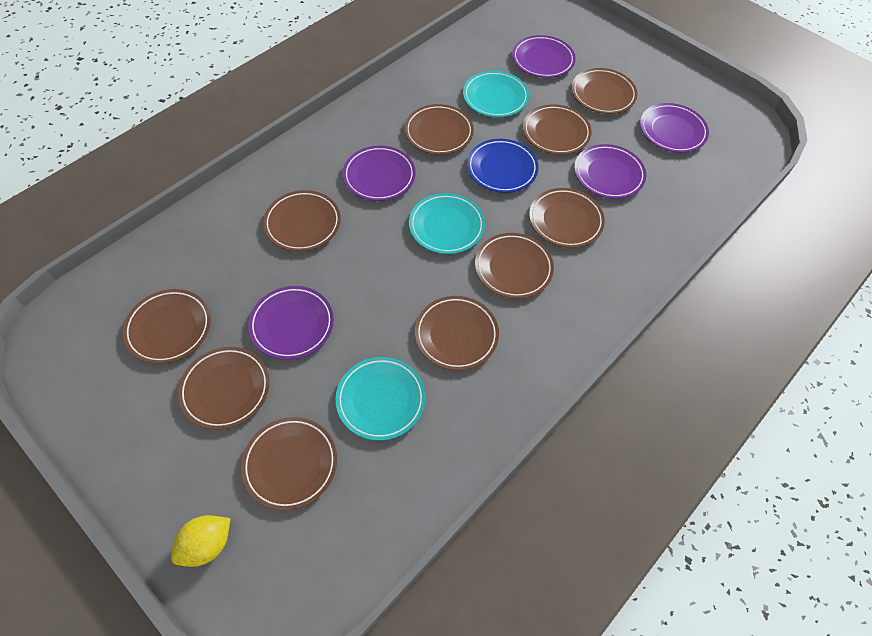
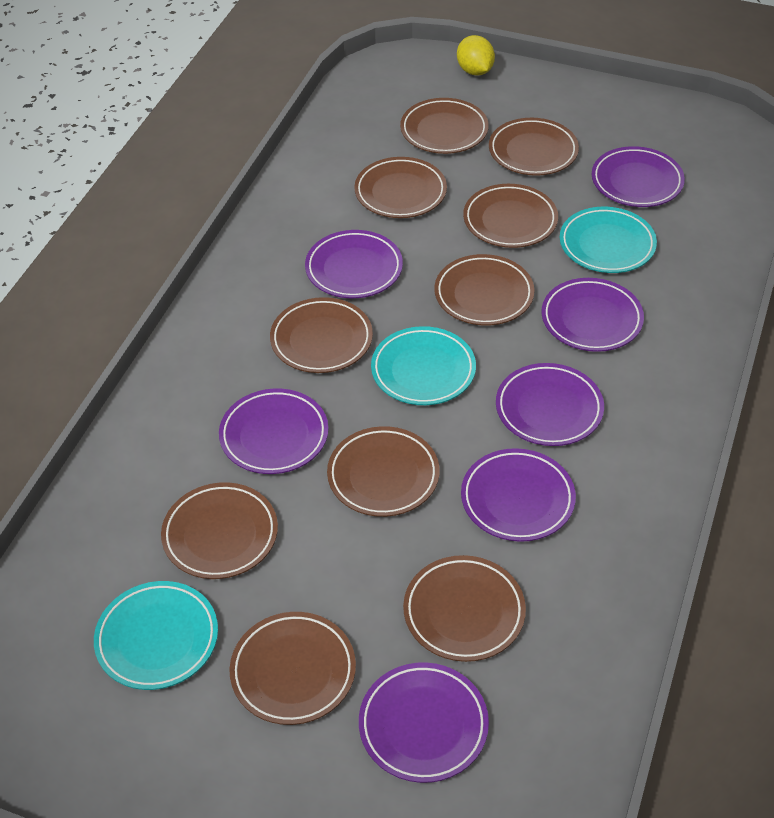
blue plate: 1 -> 0
purple plate: 5 -> 7

